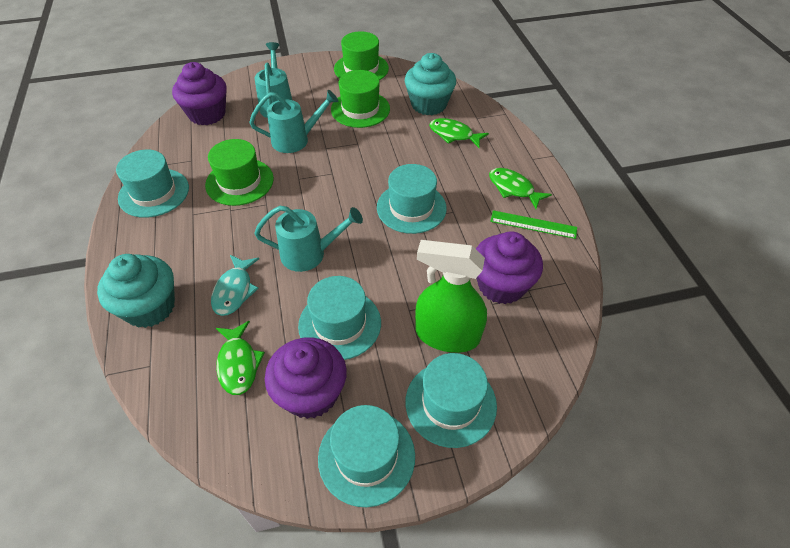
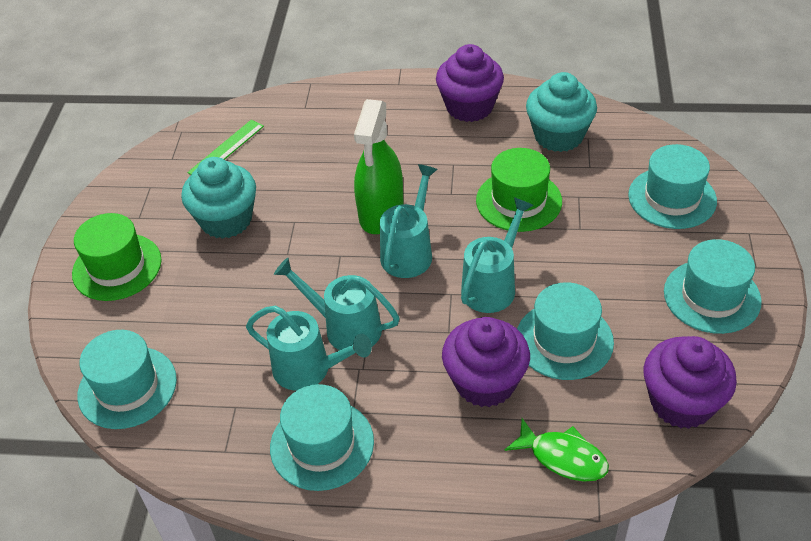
green fish: 3 -> 1
green hat: 3 -> 2
turquoise fish: 1 -> 0
turquoise watering can: 3 -> 4

